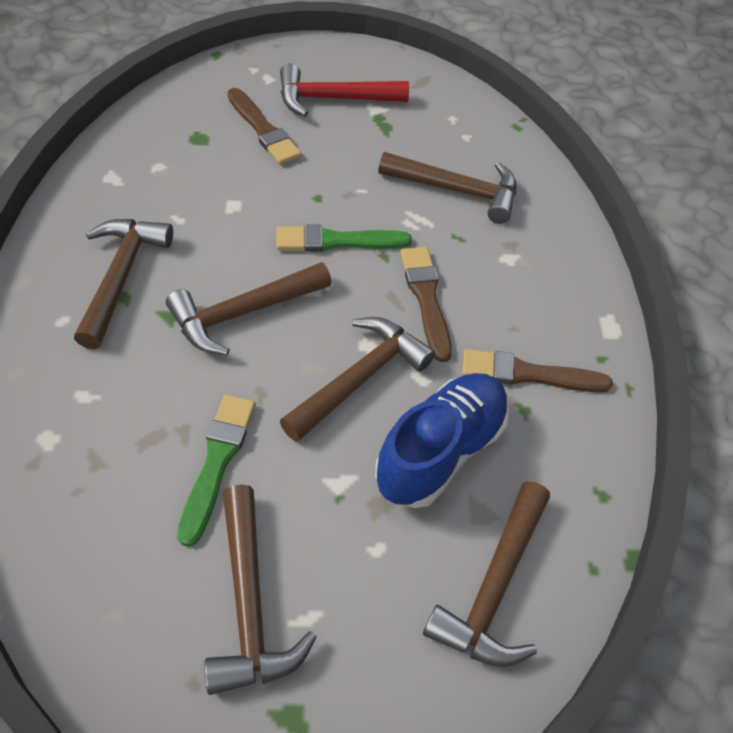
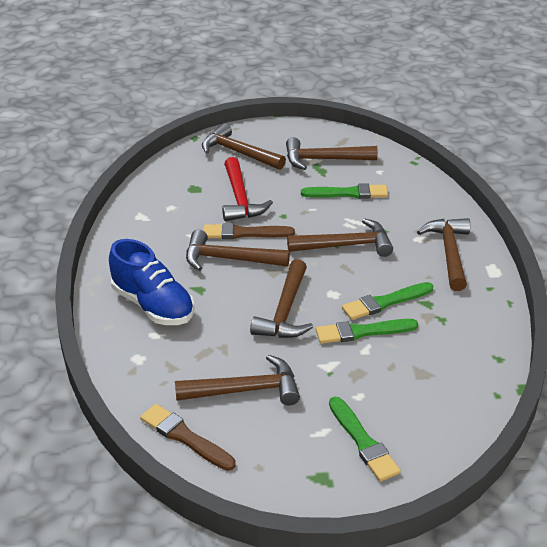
brown brush: 3 -> 2
brown hammer: 6 -> 7
green brush: 2 -> 4

